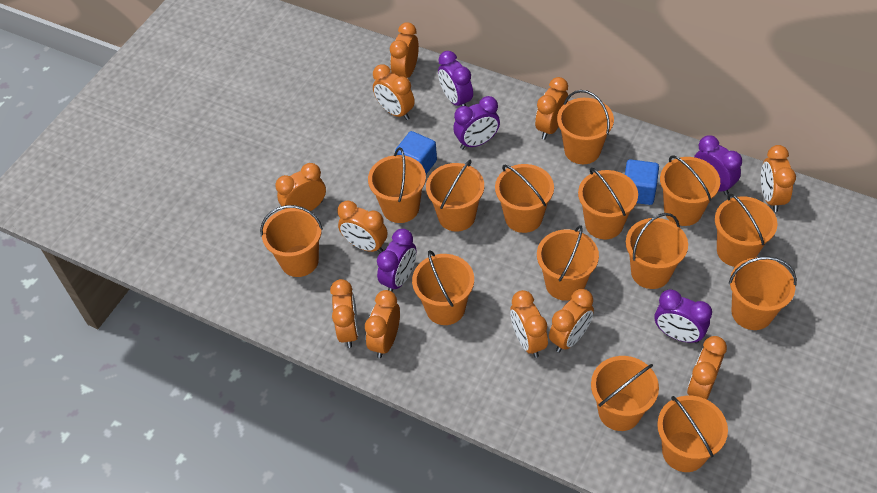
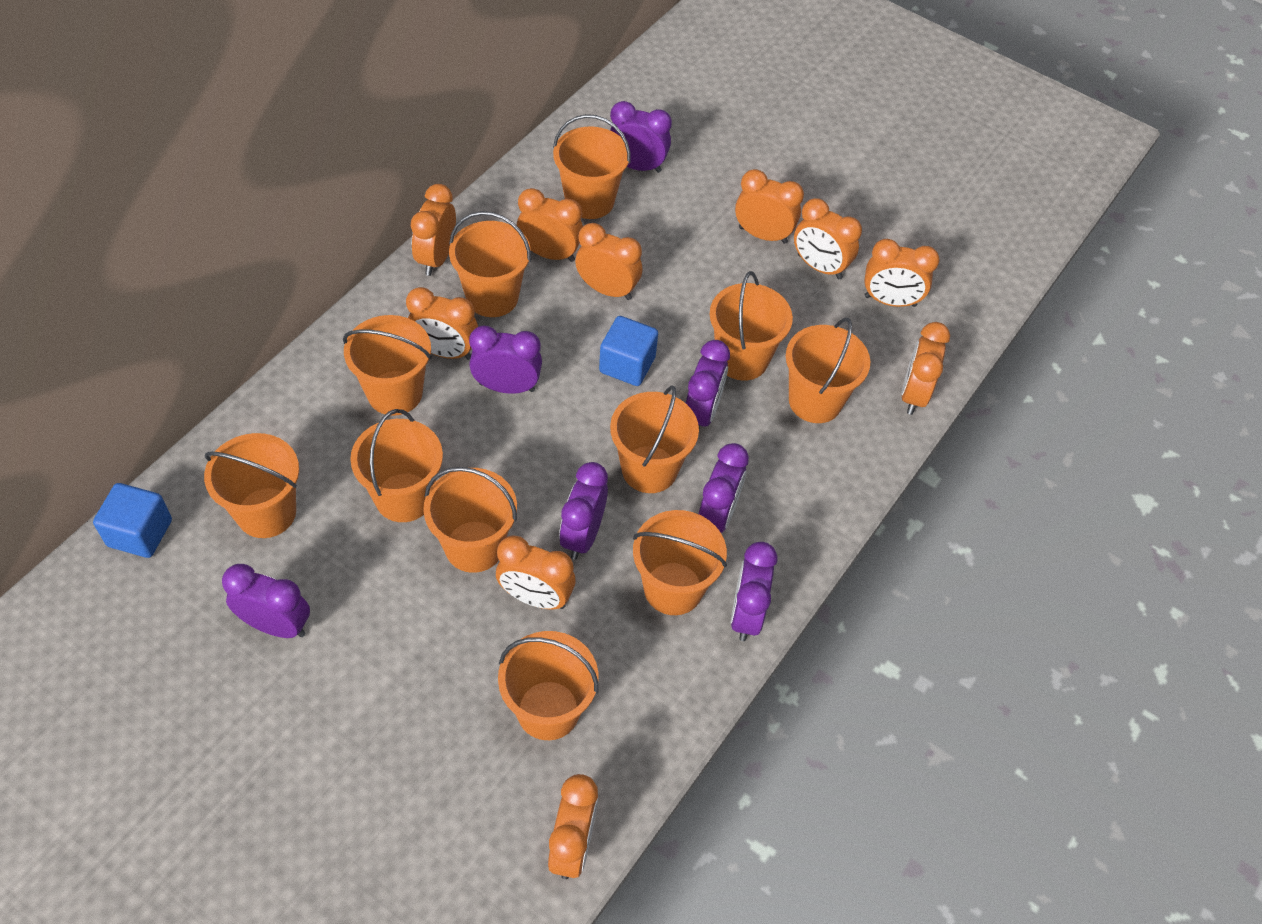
orange bucket: 14 -> 11
orange clock: 11 -> 10
purple clock: 5 -> 7

